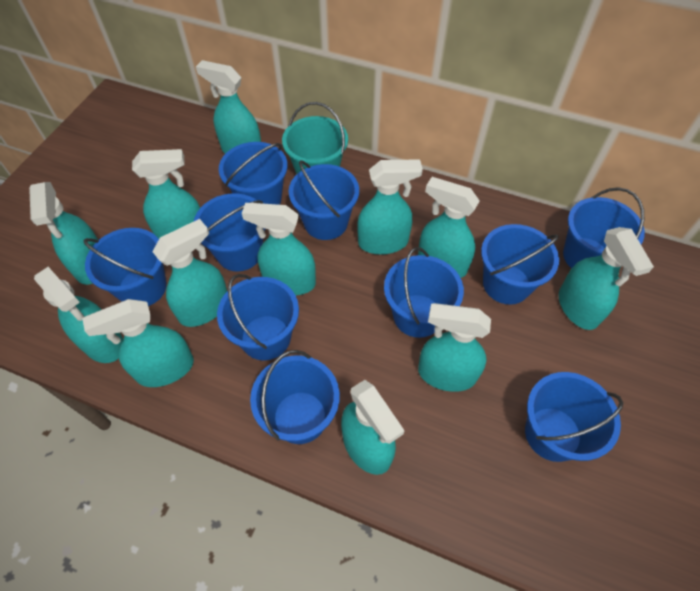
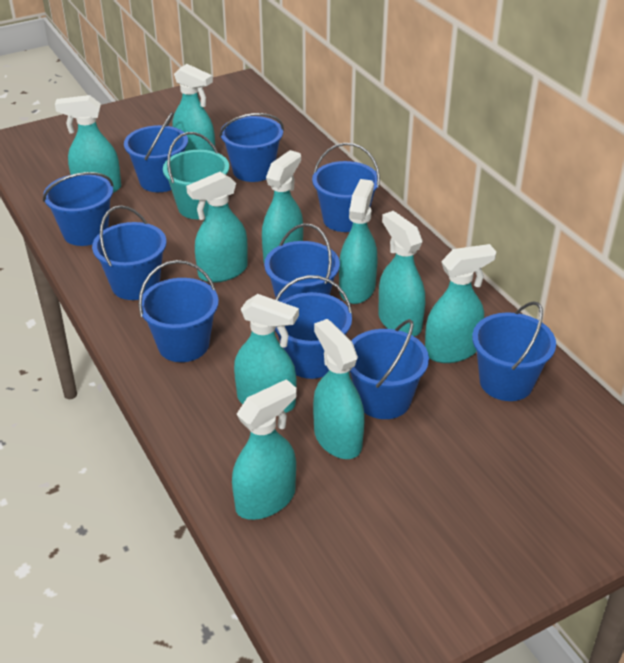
turquoise spray bottle: 12 -> 10

